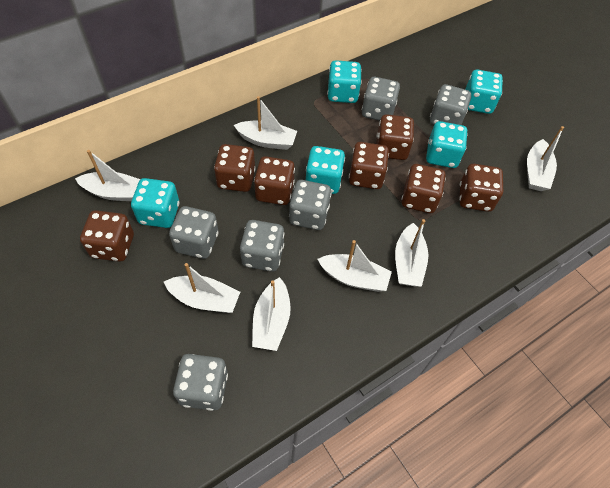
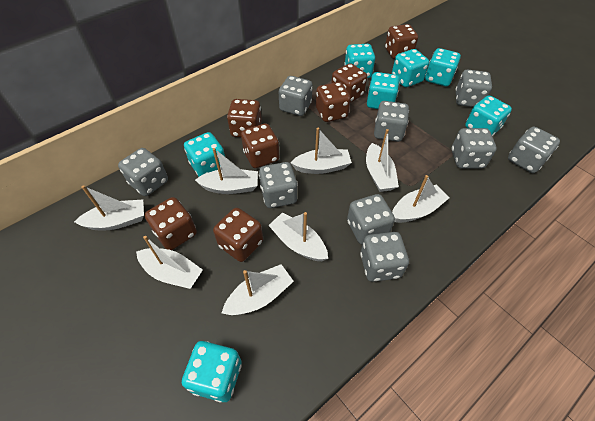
grey dice: 6 -> 9
turquoise dice: 5 -> 7
white boat: 7 -> 8

